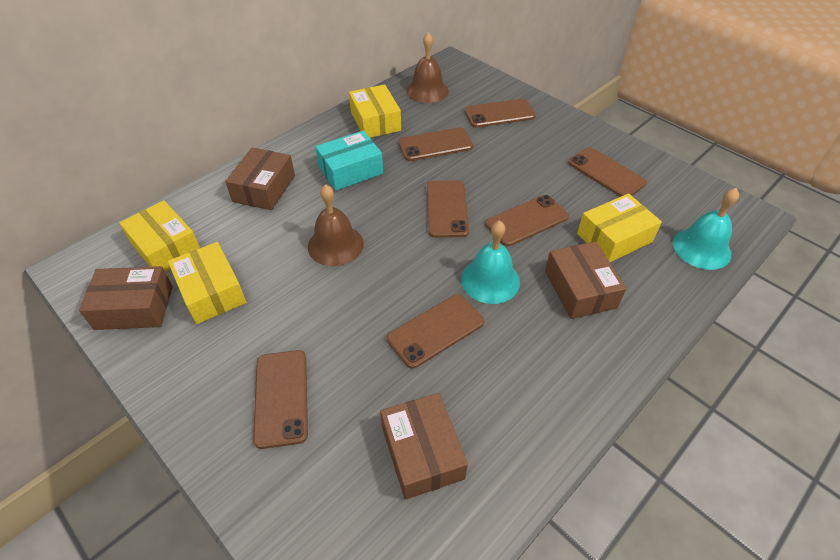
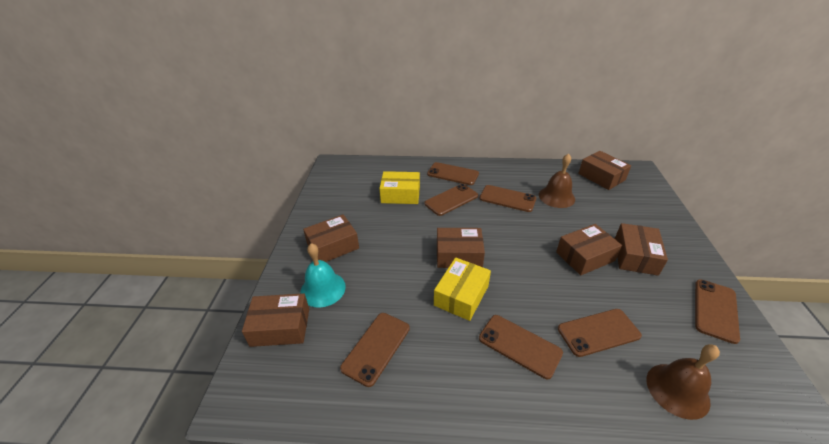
brown box: 4 -> 6
turquoise bell: 2 -> 1
turquoise box: 1 -> 0
yellow box: 4 -> 2

